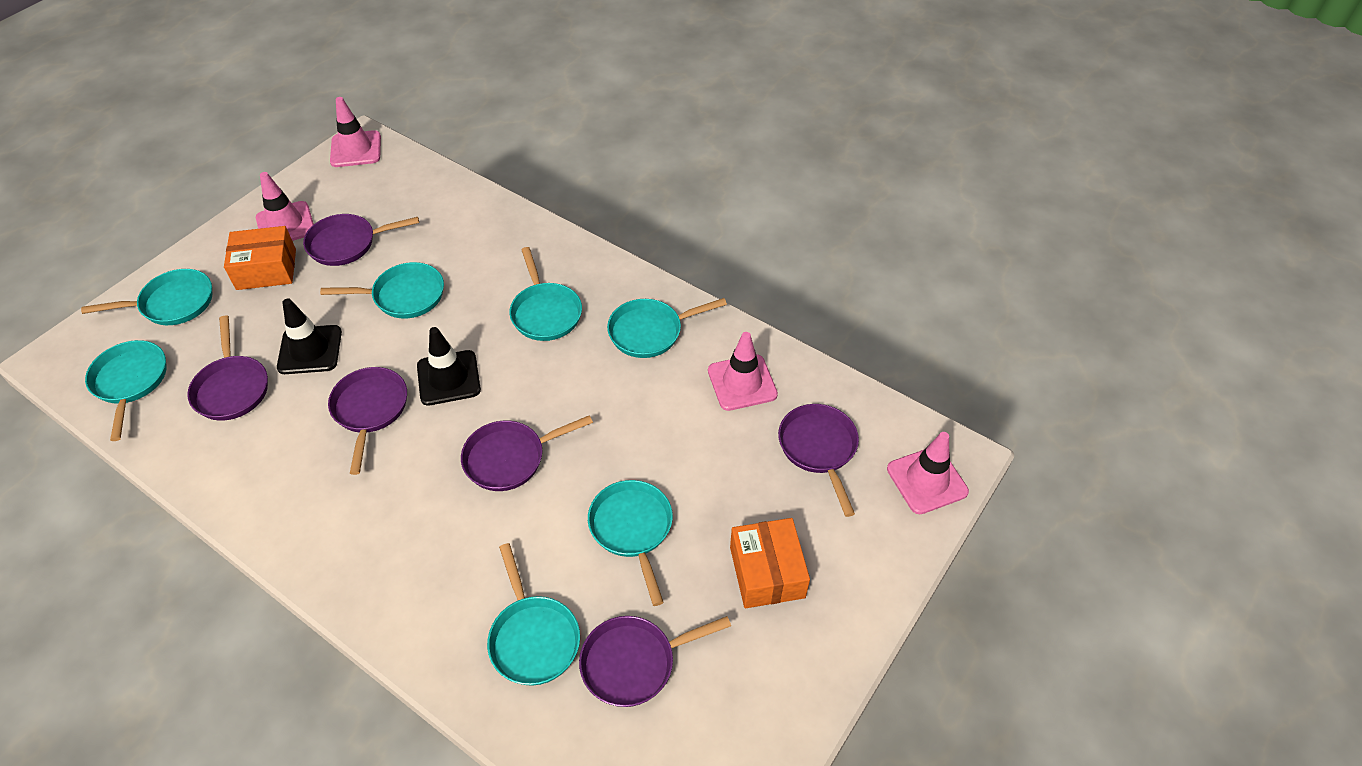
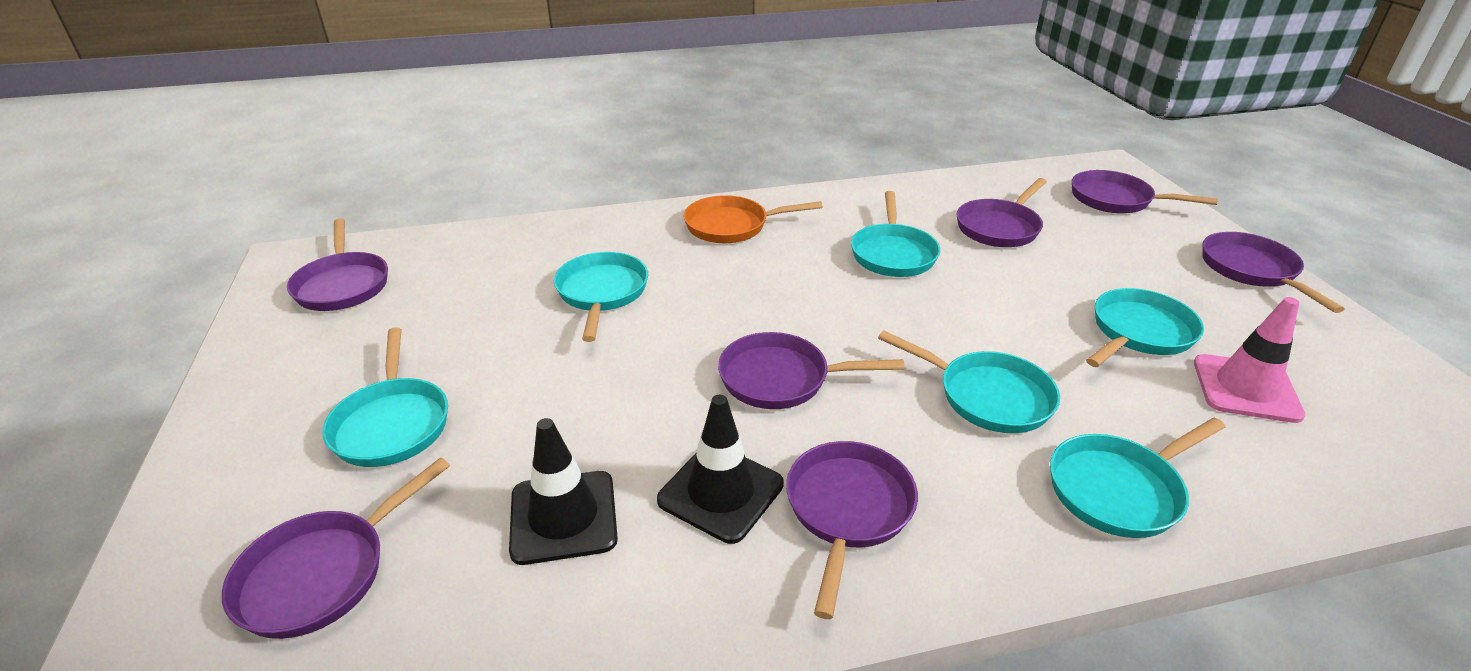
orange box: 2 -> 0
orange pan: 0 -> 1
pink traffic cone: 4 -> 1
purple pan: 6 -> 7
turquoise pan: 7 -> 6

